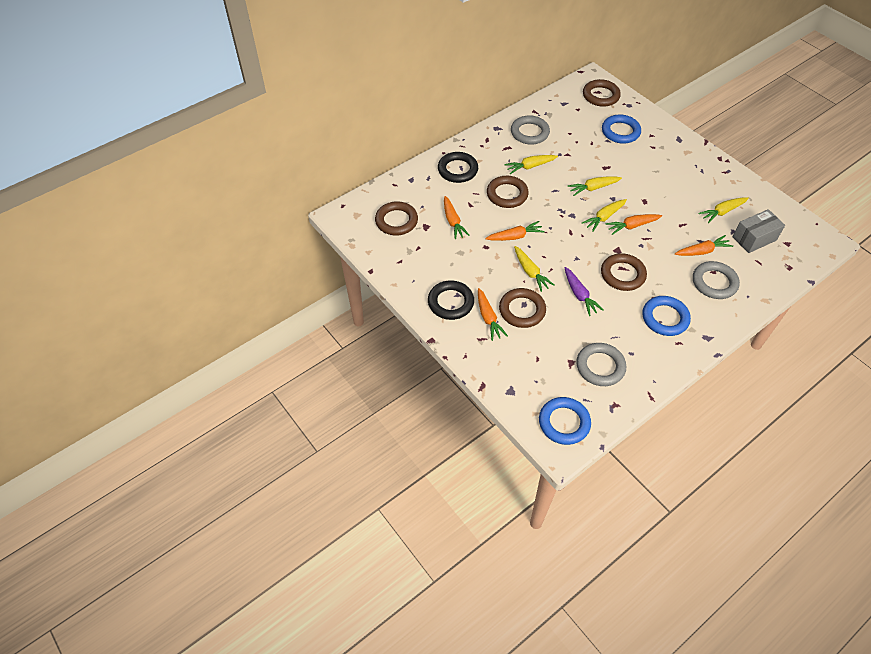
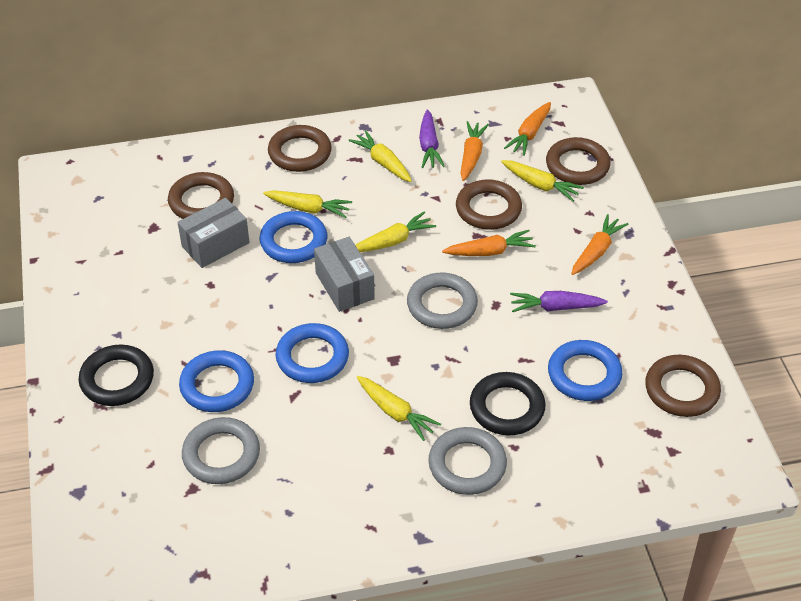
blue ring: 3 -> 4
grey box: 1 -> 2
orange carrot: 5 -> 4
purple carrot: 1 -> 2

